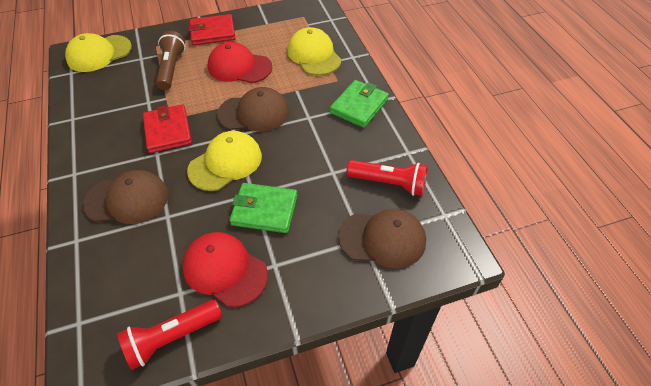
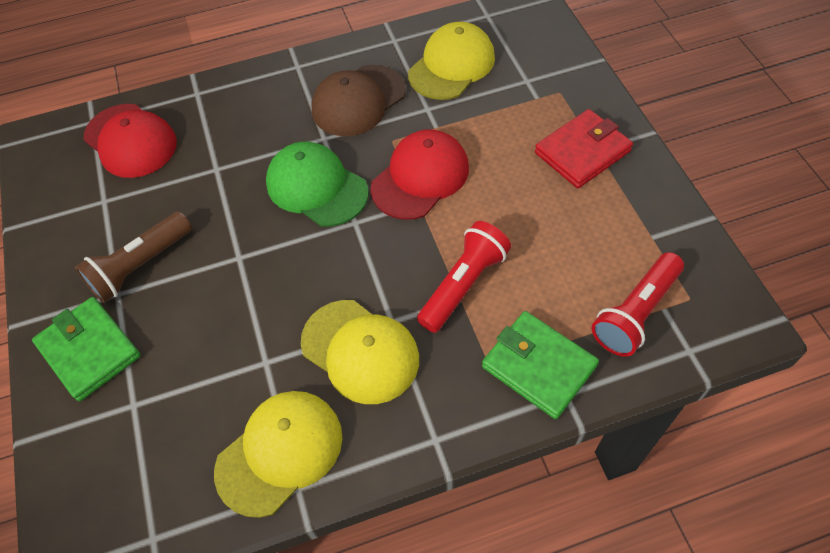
brown cap: 3 -> 1
green cap: 0 -> 1
red wallet: 2 -> 1

